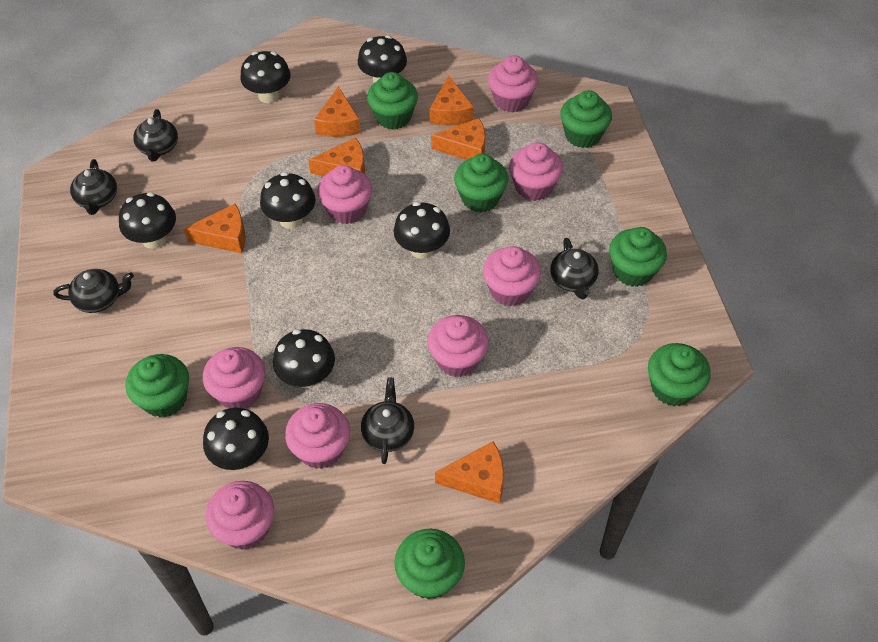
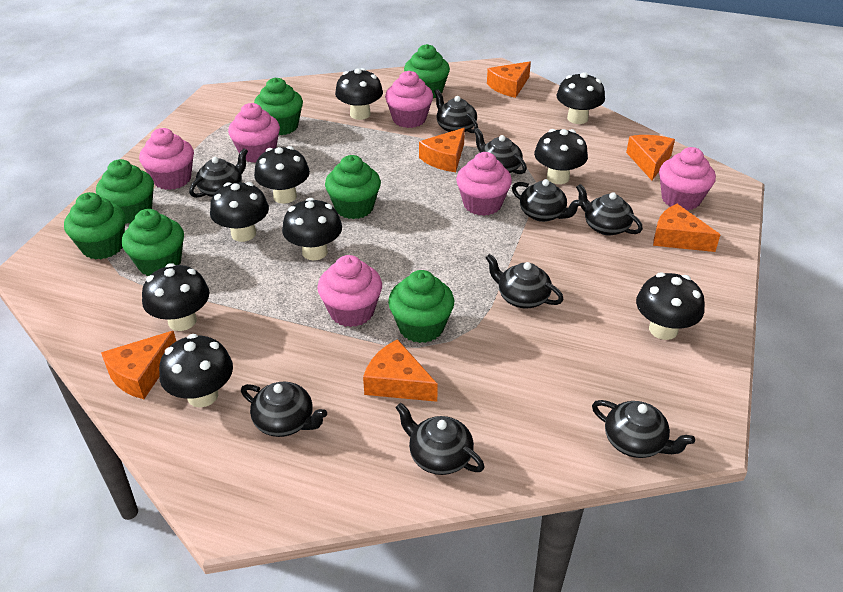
black mushroom: 7 -> 9
black teapot: 5 -> 9
pink cupcake: 8 -> 6

